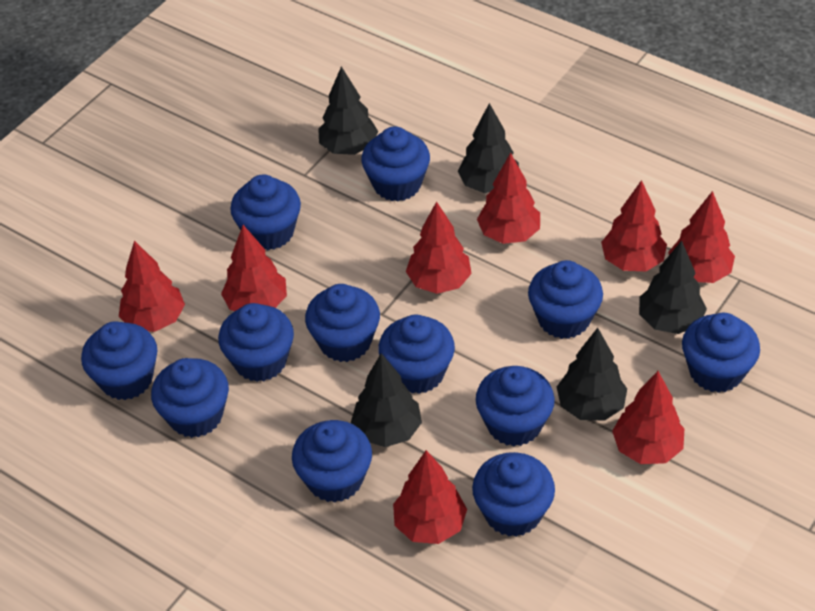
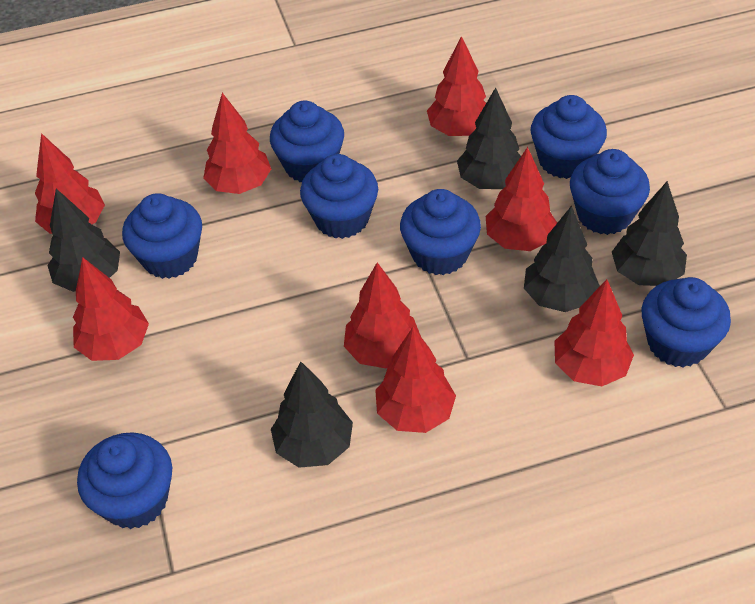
blue cupcake: 12 -> 8

